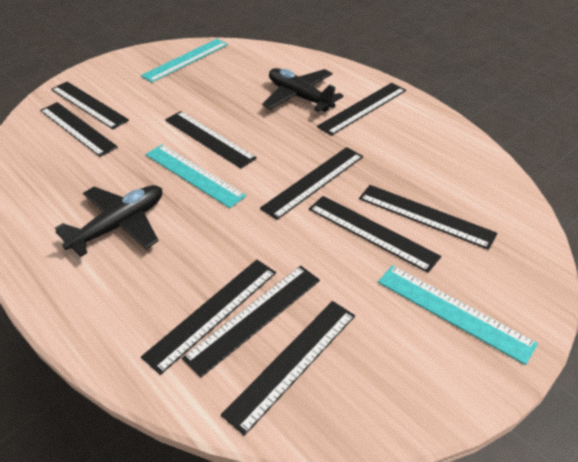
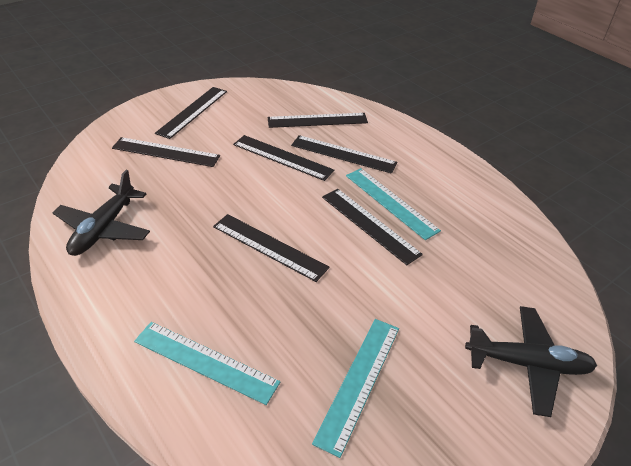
black ruler: 10 -> 7

